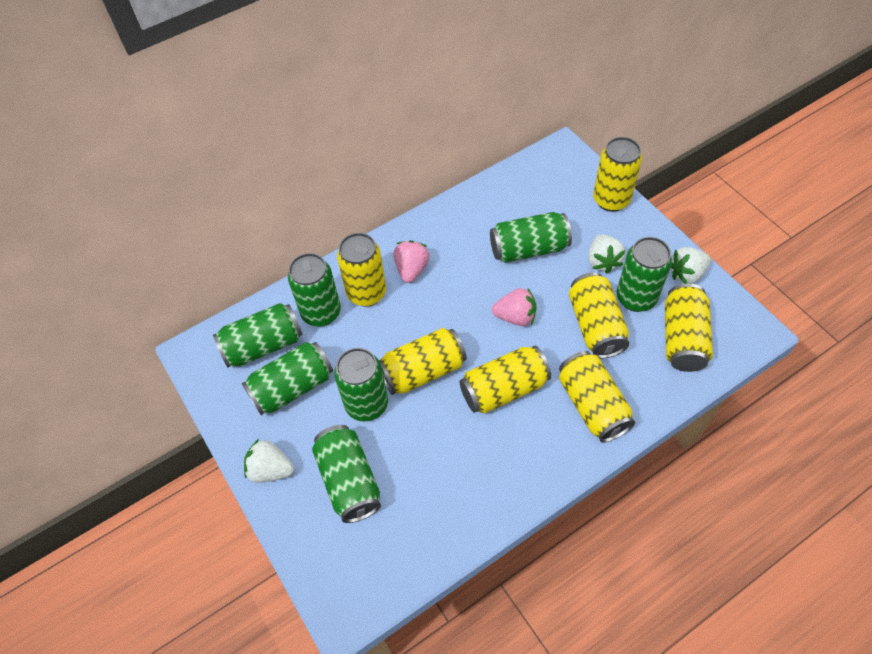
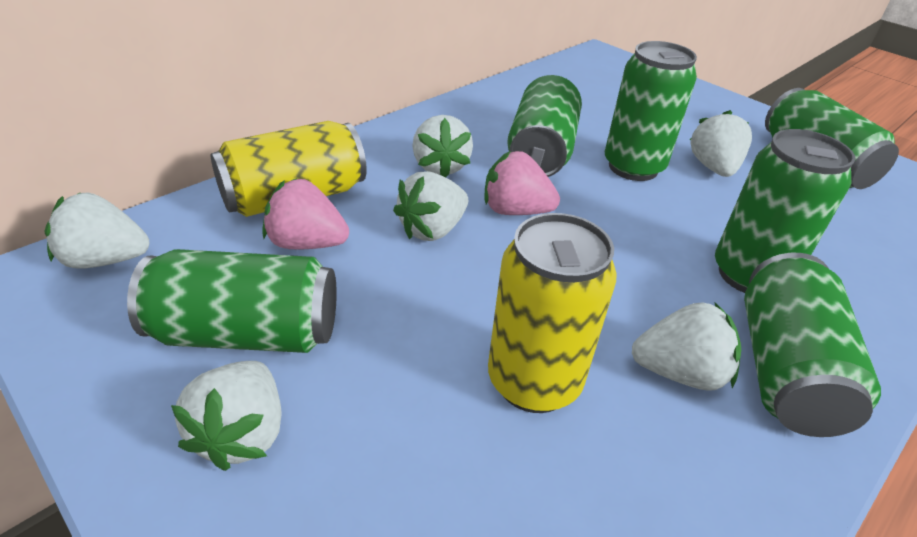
green can: 7 -> 6
white strawberry: 3 -> 6
yellow can: 7 -> 2

